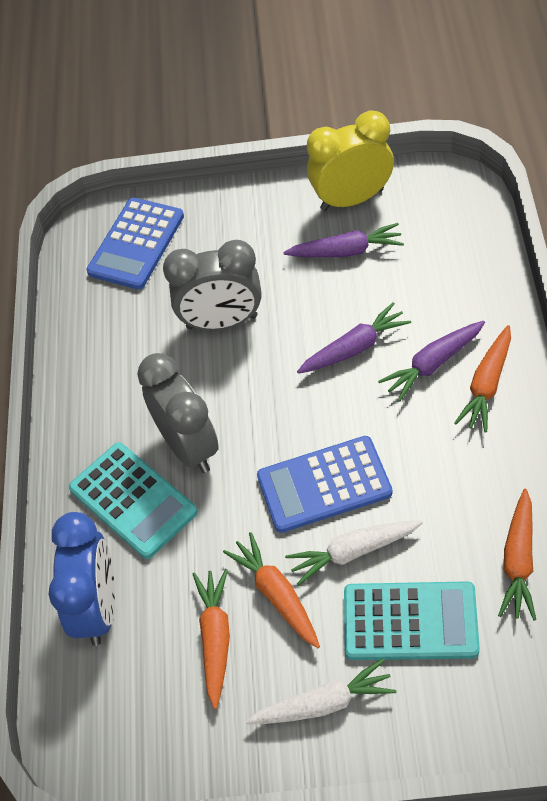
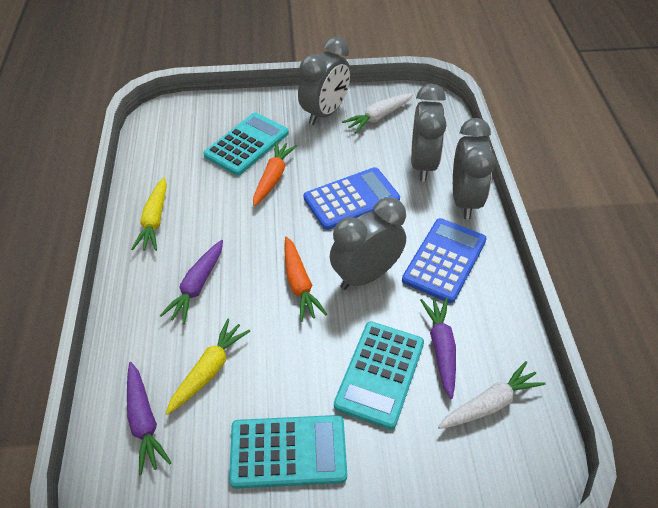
blue clock: 1 -> 0
grey clock: 2 -> 4
orange carrot: 4 -> 2
turquoise calculator: 2 -> 3
yellow carrot: 0 -> 2
yellow clock: 1 -> 0

